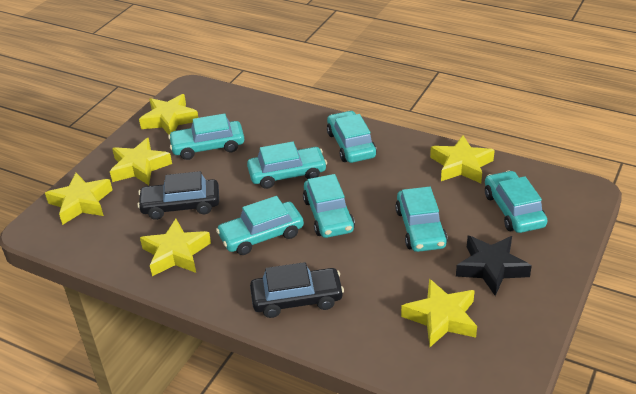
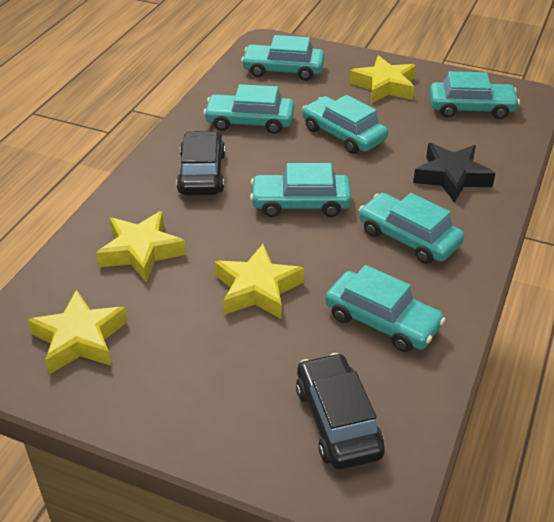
yellow star: 6 -> 4

